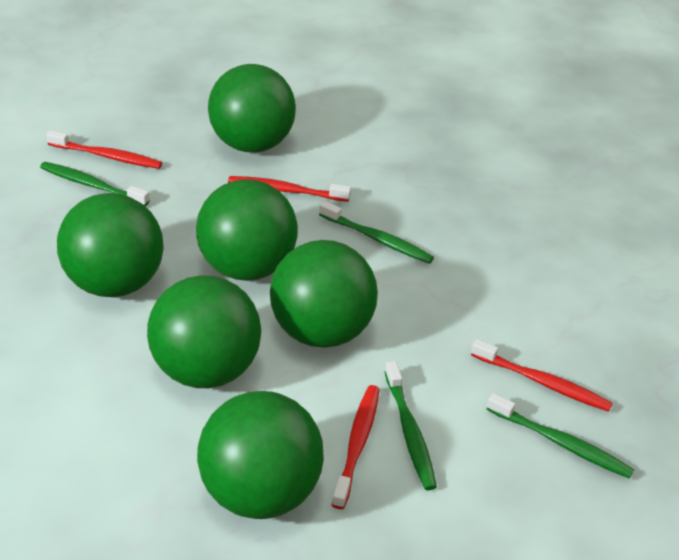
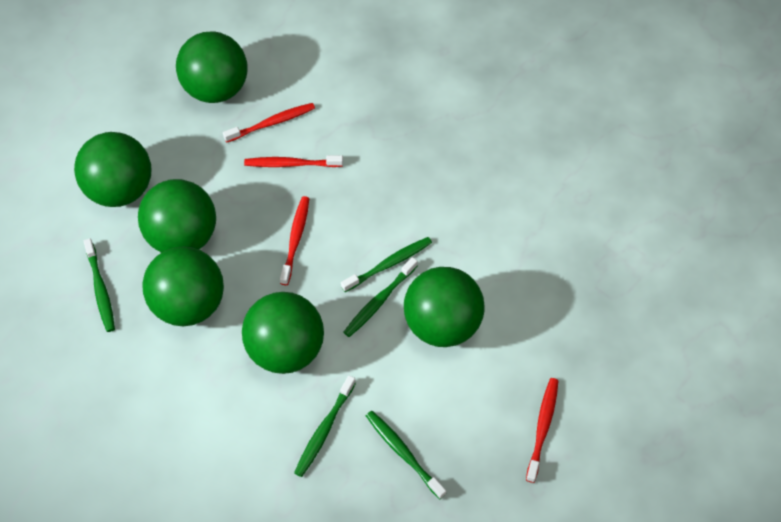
green toothbrush: 4 -> 5

